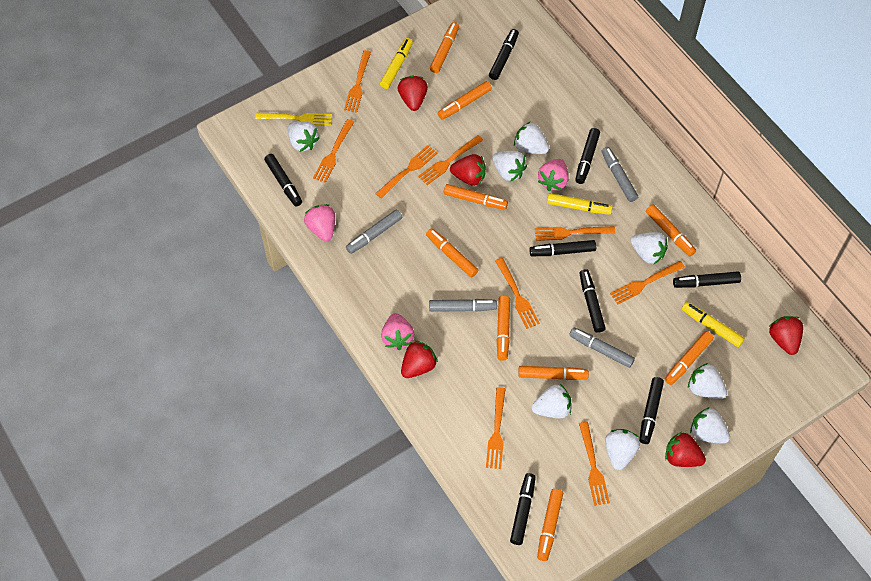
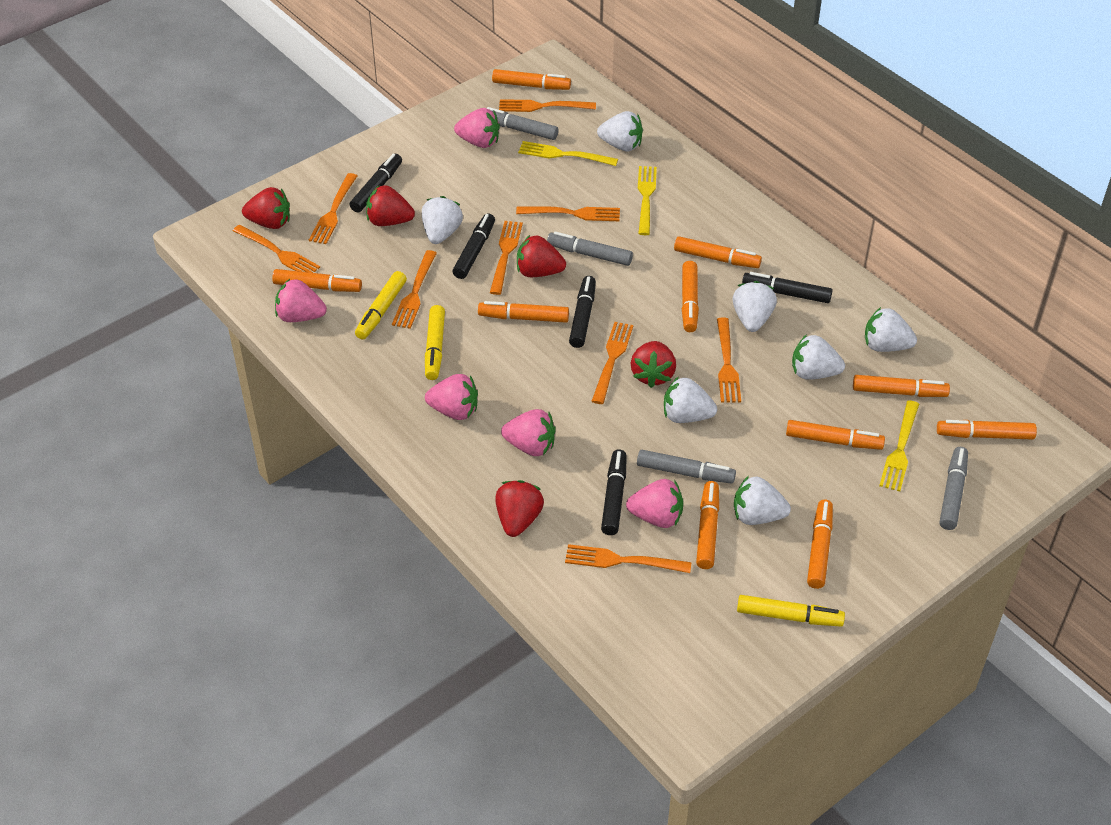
black marker: 8 -> 5
orange marker: 9 -> 10
pink strawberry: 3 -> 5
white strawberry: 8 -> 7
yellow fork: 1 -> 3

